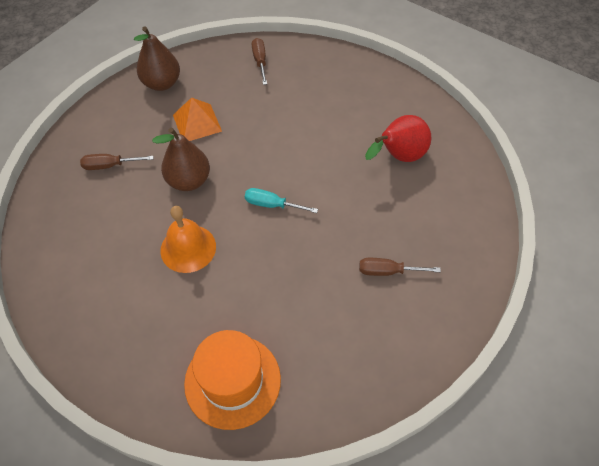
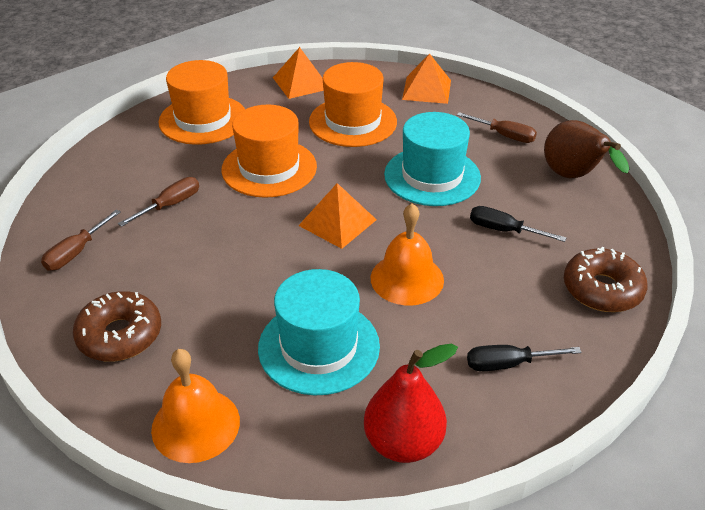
black screwdriver: 0 -> 2
brown donut: 0 -> 2
brown pear: 2 -> 1
orange bell: 1 -> 2
orange hat: 1 -> 3
orange pyramid: 1 -> 3
turquoise hat: 0 -> 2
turquoise screwdriver: 1 -> 0

